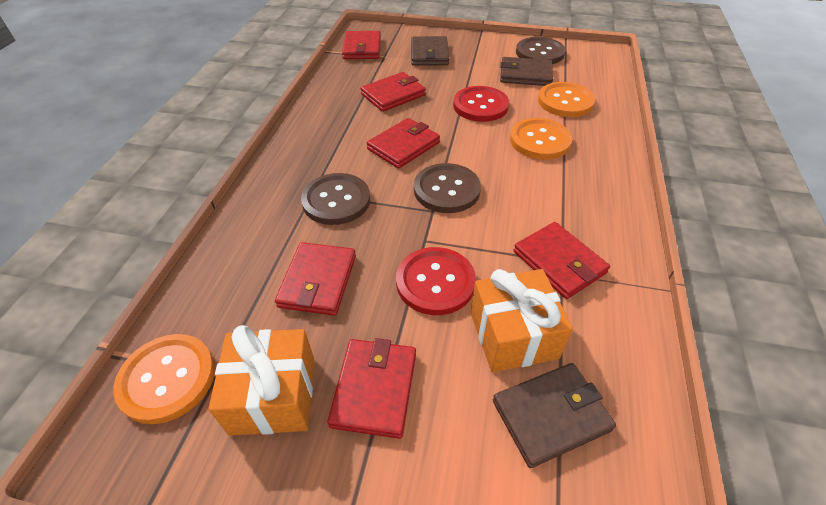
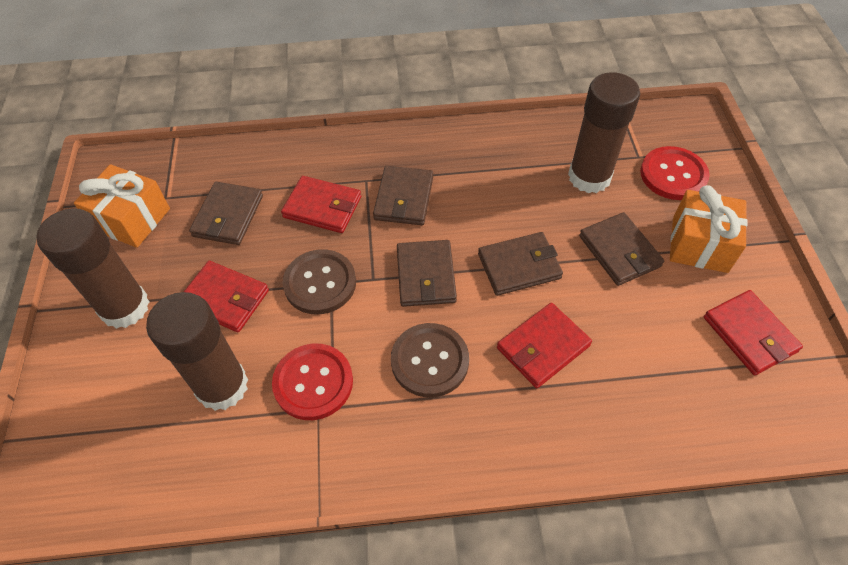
brown button: 3 -> 2
brown glue stick: 0 -> 3
brown wallet: 3 -> 5
orange button: 3 -> 0
red wallet: 6 -> 4

